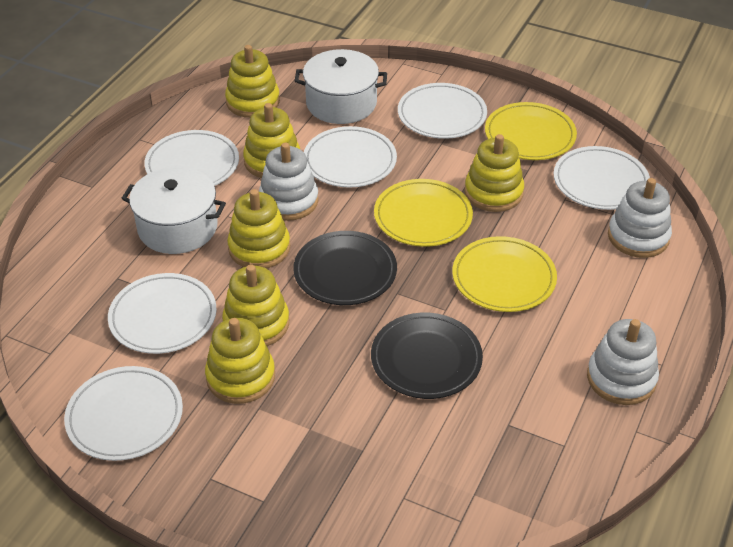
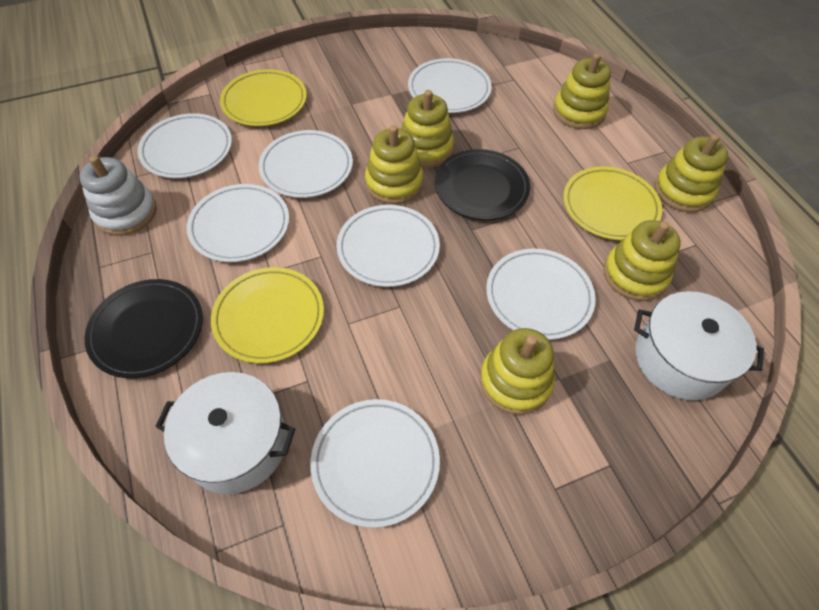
white plate: 6 -> 7
white stacking toy: 3 -> 1

